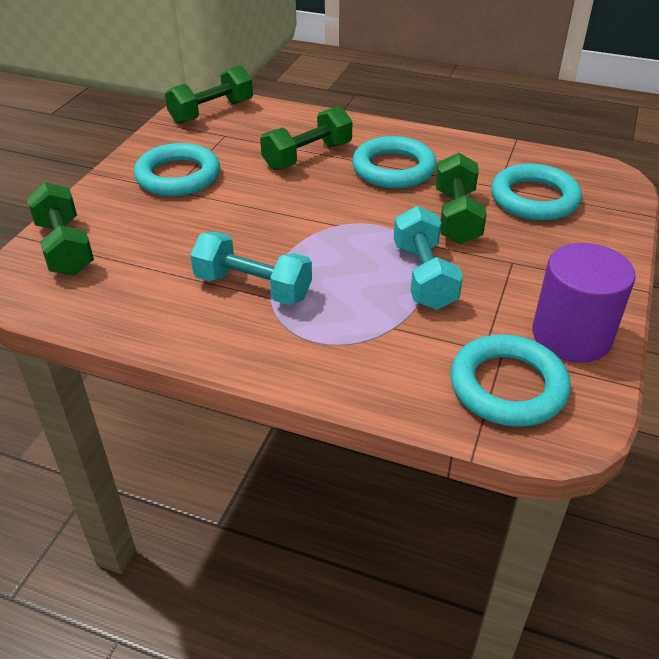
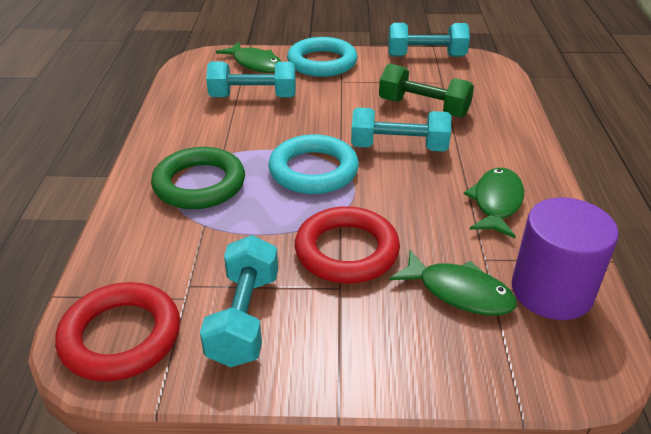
green dumbbell: 4 -> 1
green fish: 0 -> 3
green ring: 0 -> 1
red ring: 0 -> 2
turquoise dumbbell: 2 -> 4
turquoise ring: 4 -> 2

